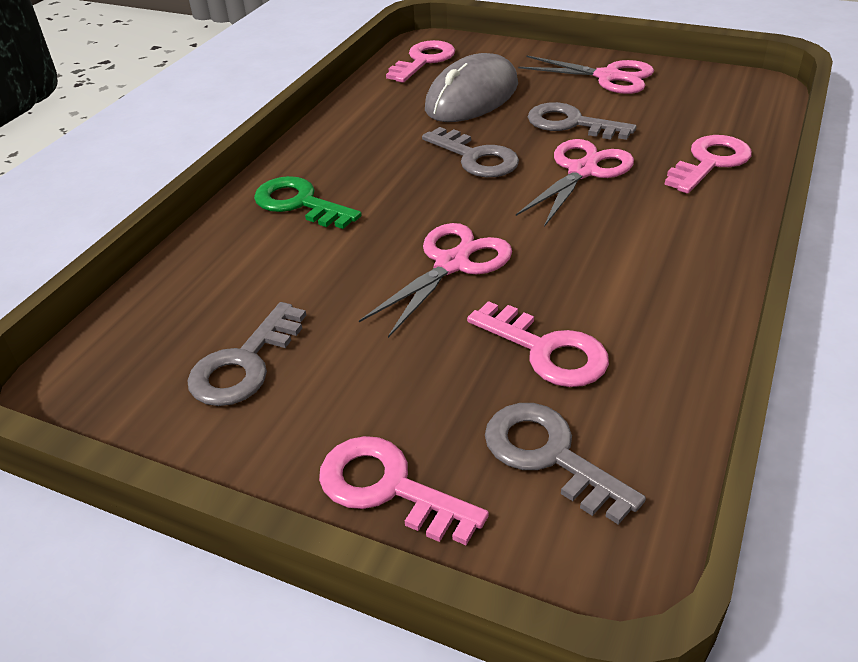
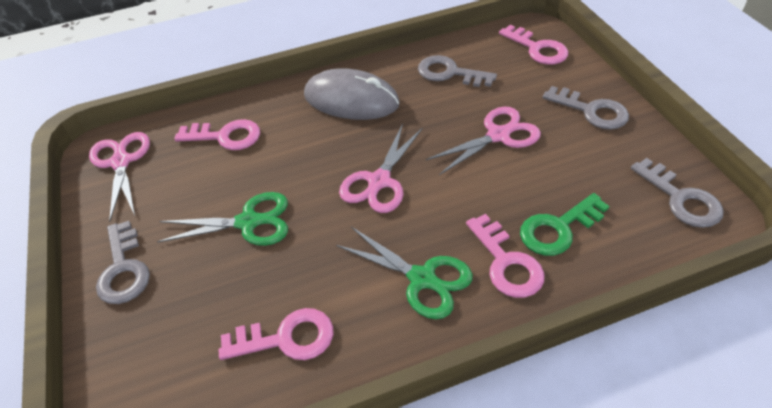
green scissors: 0 -> 2

